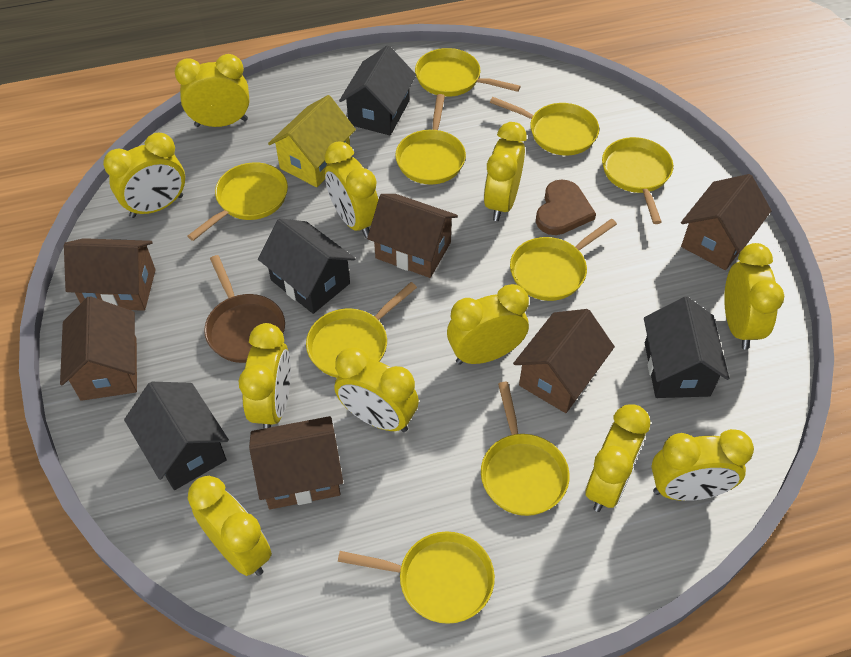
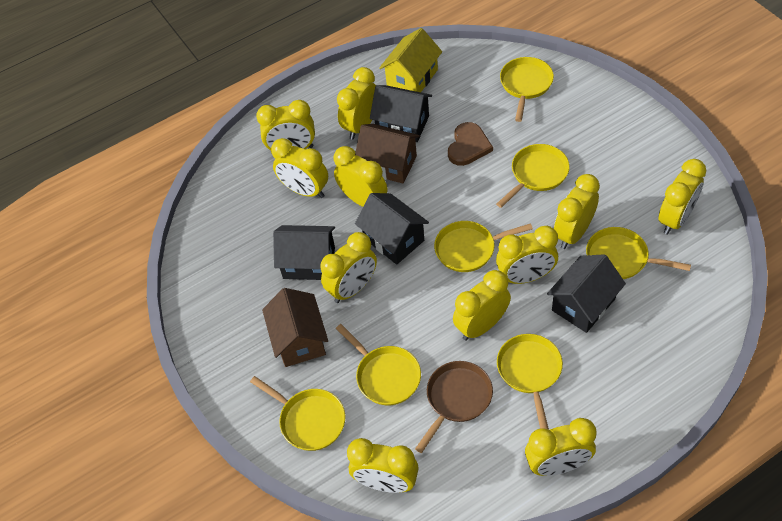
brown house: 6 -> 2
yellow pan: 9 -> 7

